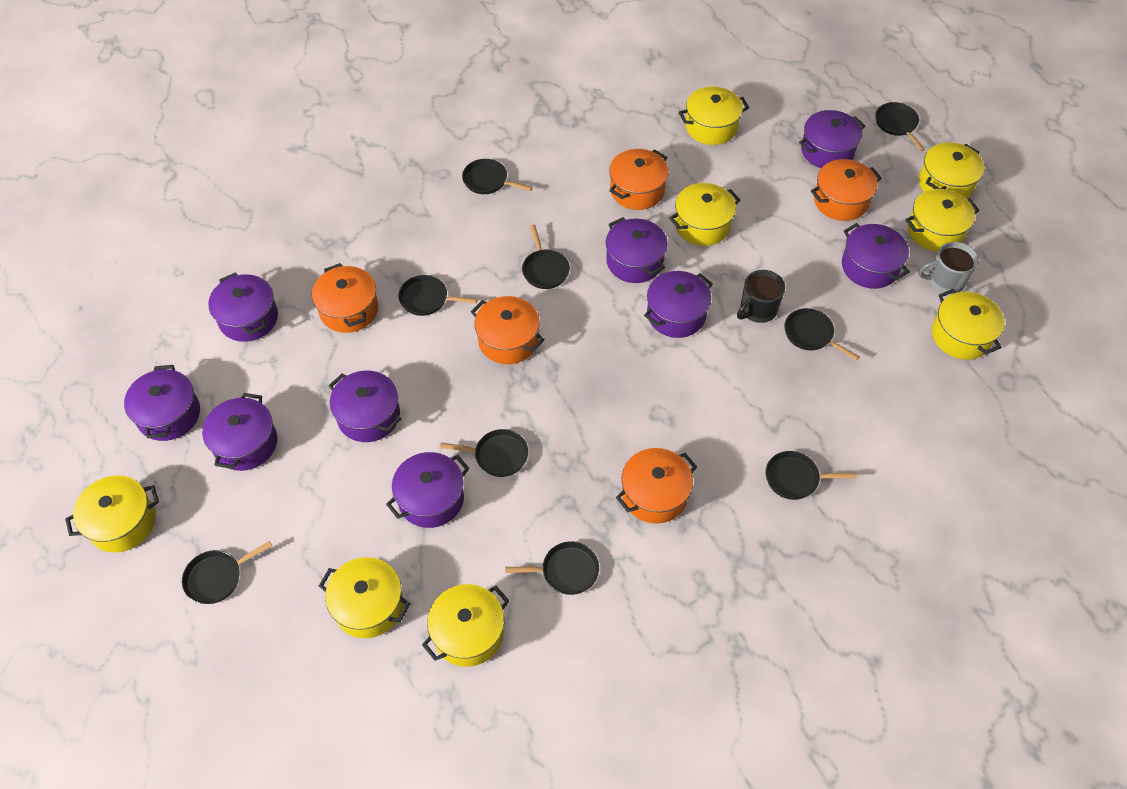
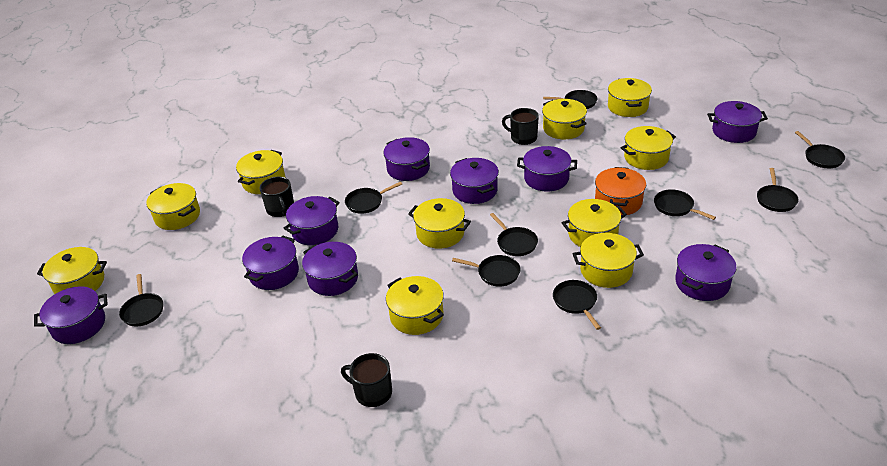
black mug: 1 -> 3
grey mug: 1 -> 0
orange pot: 5 -> 1
yellow pot: 8 -> 10

